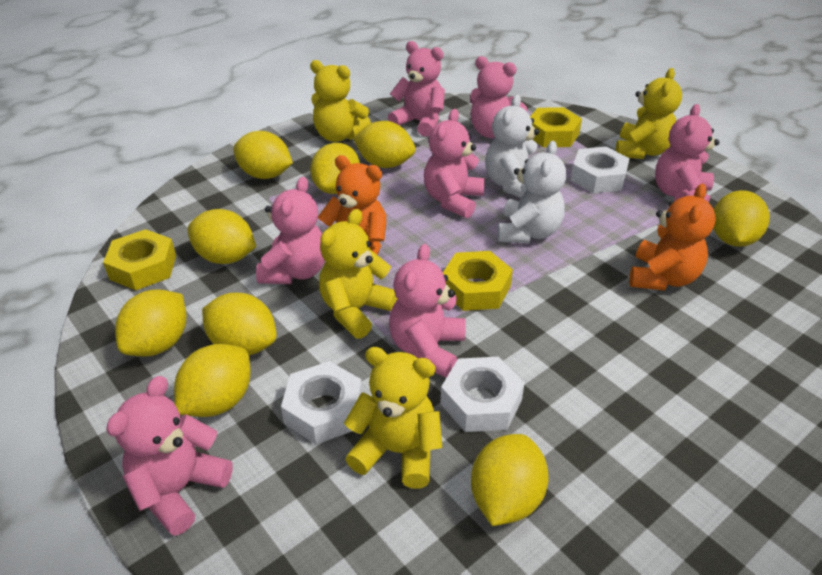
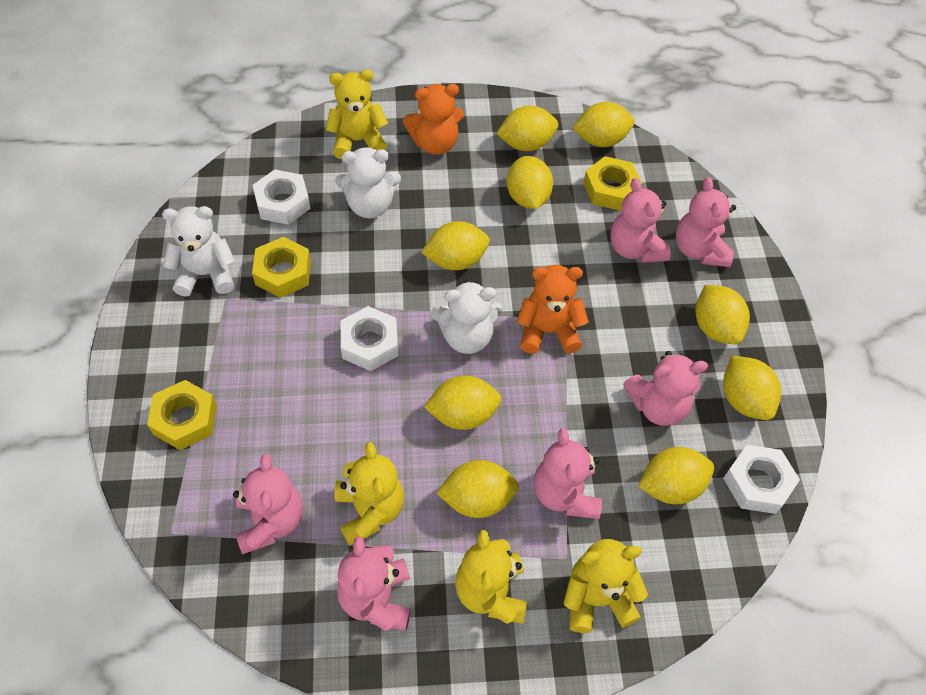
pink teddy bear: 7 -> 6
white teddy bear: 2 -> 3

